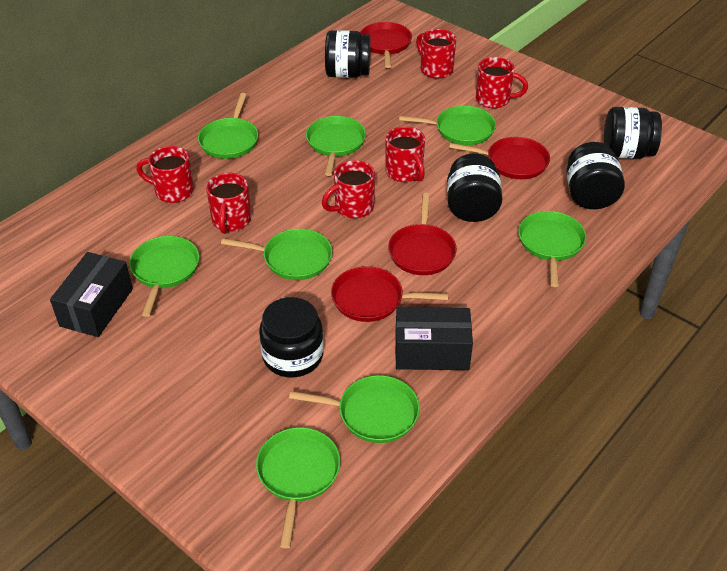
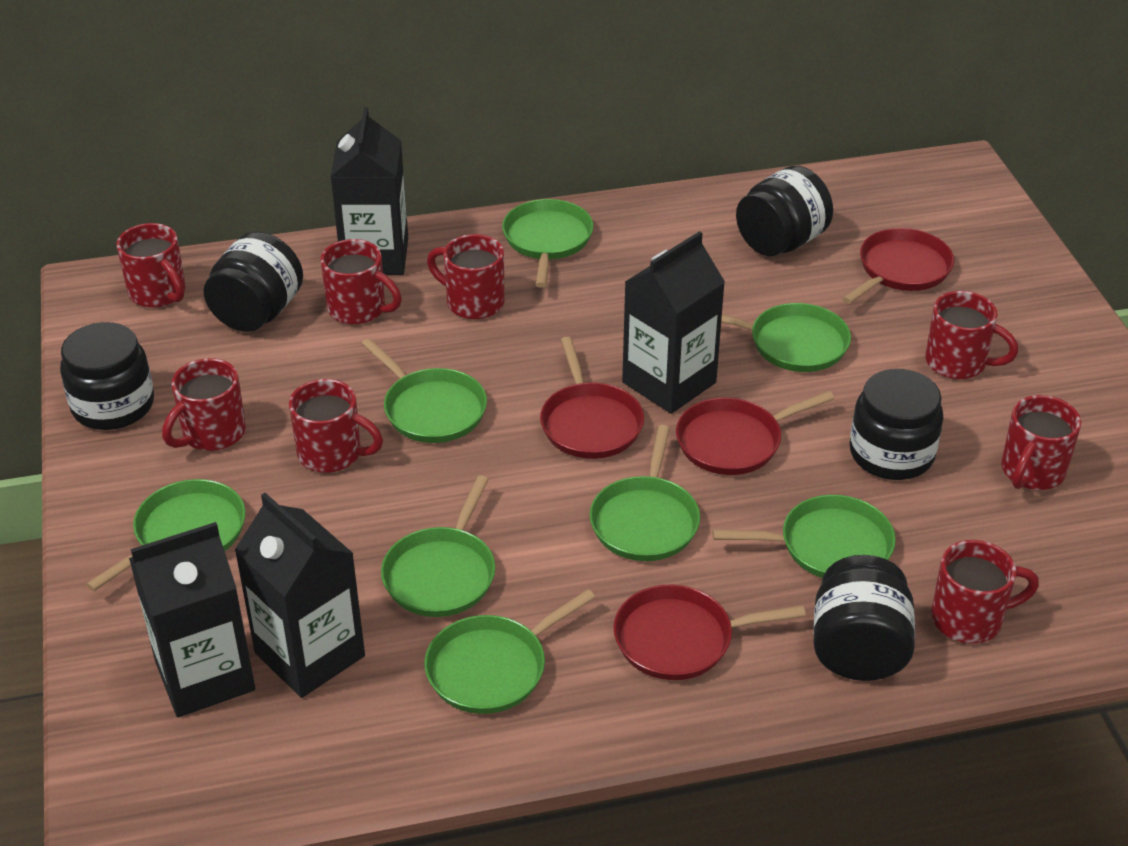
black box: 2 -> 0
black carton: 0 -> 4
red mug: 6 -> 8

